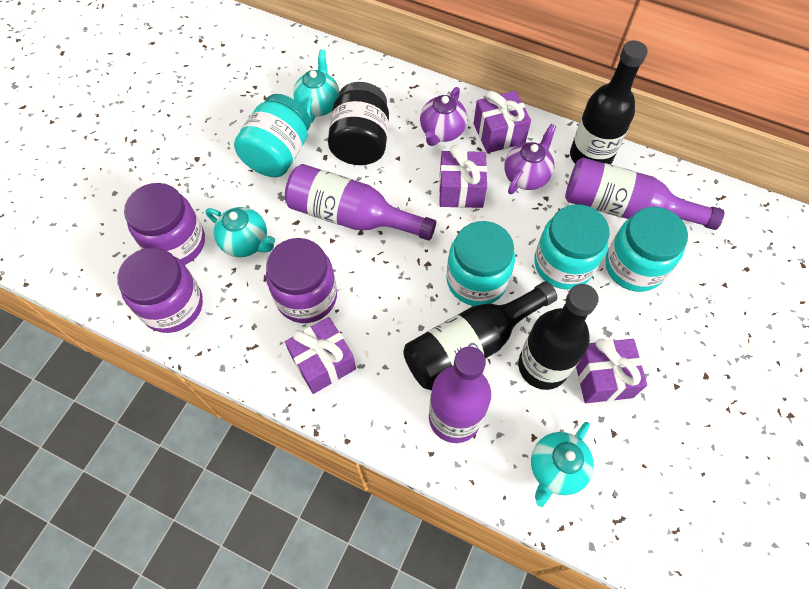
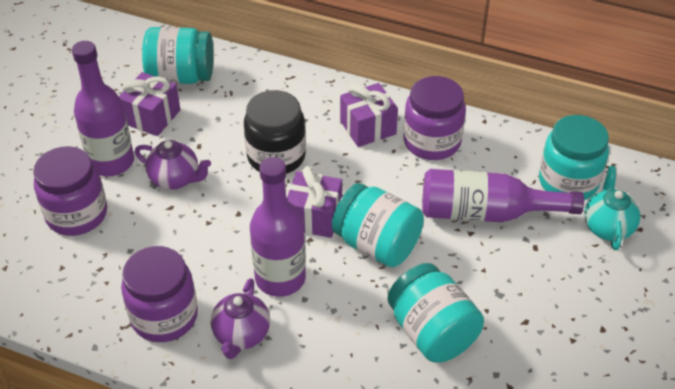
black bottle: 3 -> 0
purple gift: 4 -> 3
turquoise teapot: 3 -> 1

